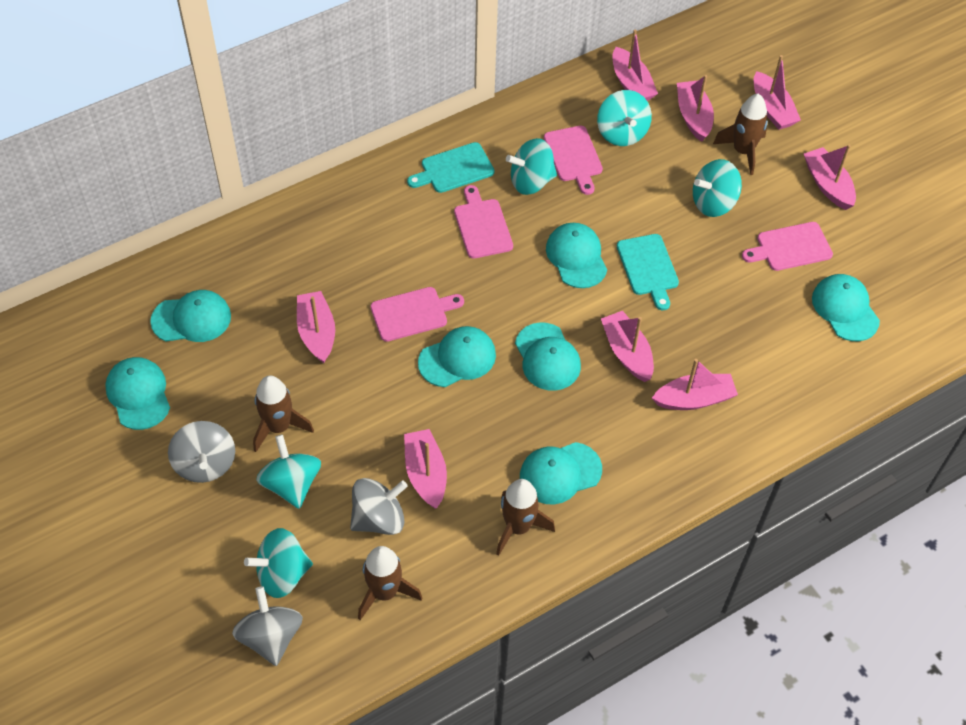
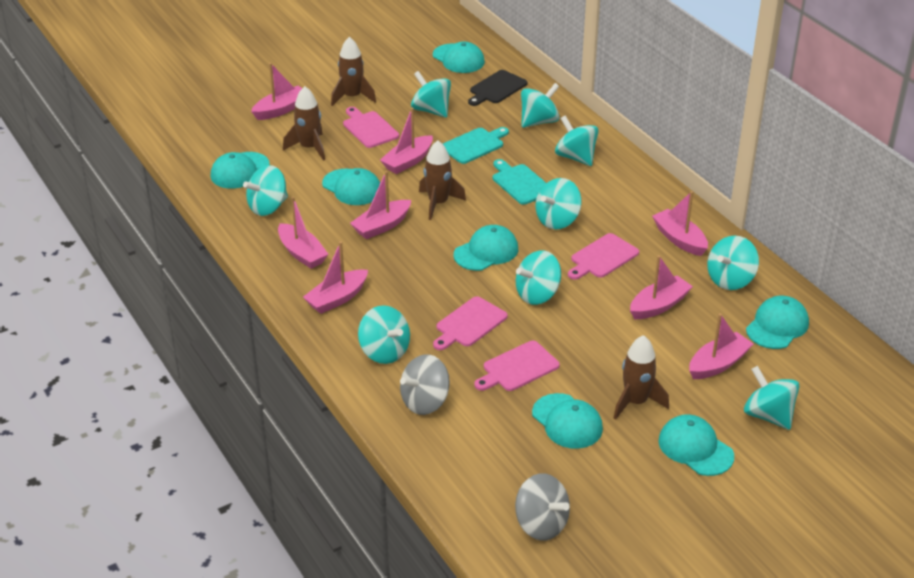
black cutting board: 0 -> 1
grey spinning top: 3 -> 2
turquoise spinning top: 5 -> 9

